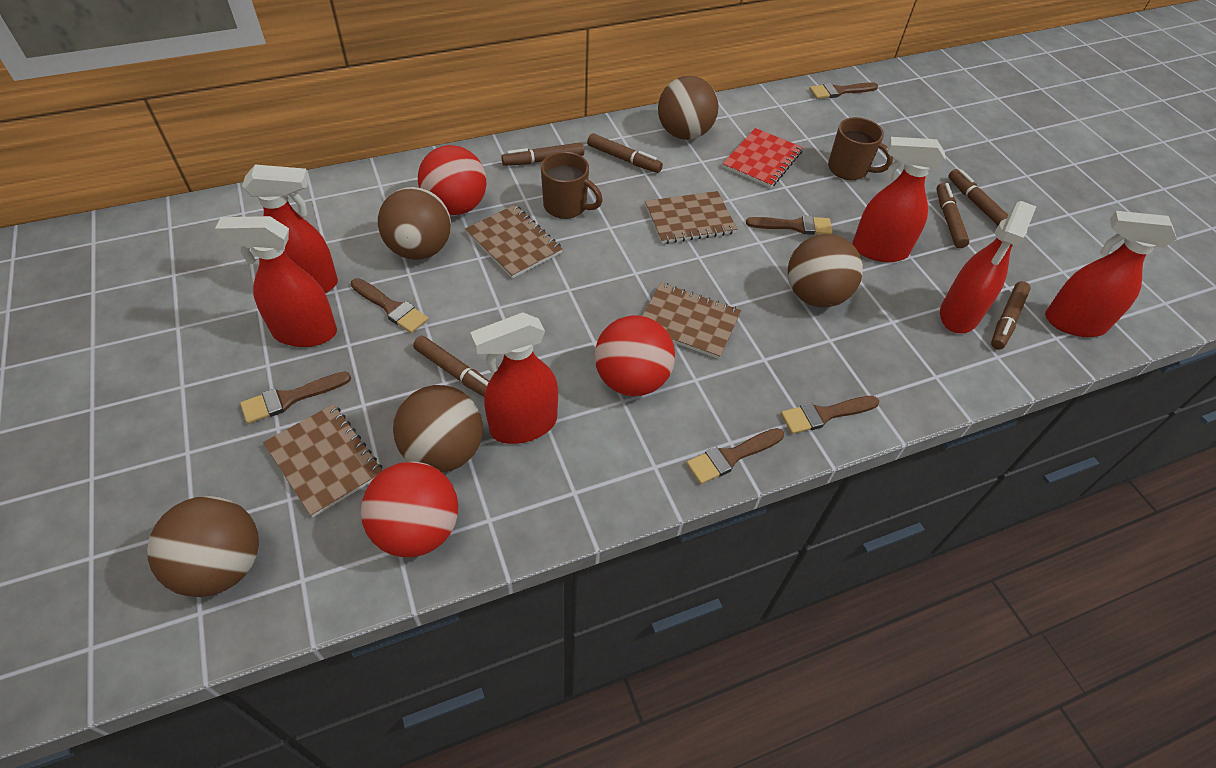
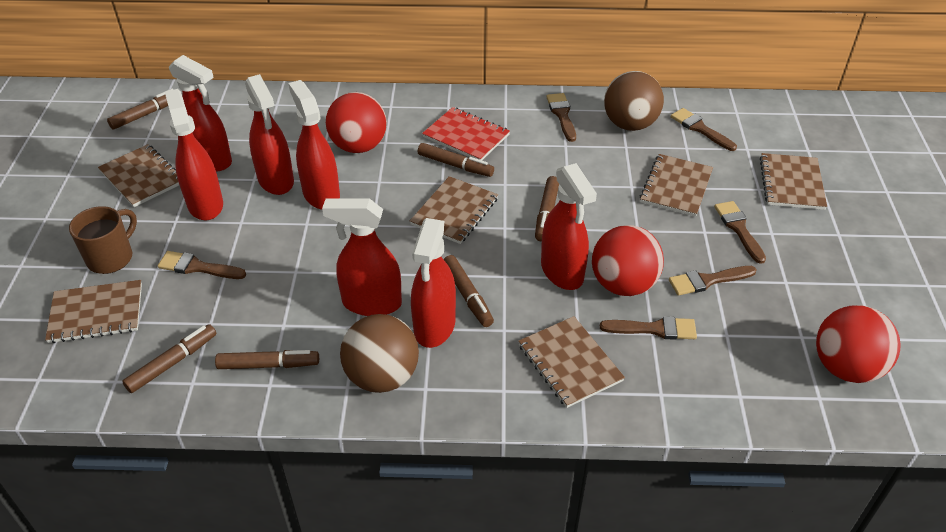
brown ball: 5 -> 2
brown mug: 2 -> 1
brown notebook: 4 -> 6
red spray bottle: 6 -> 7

